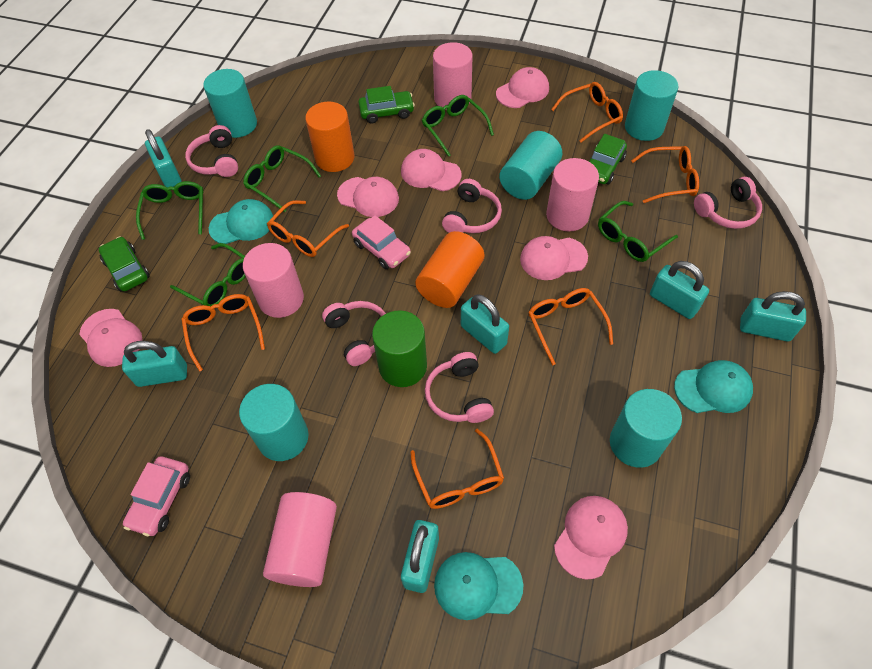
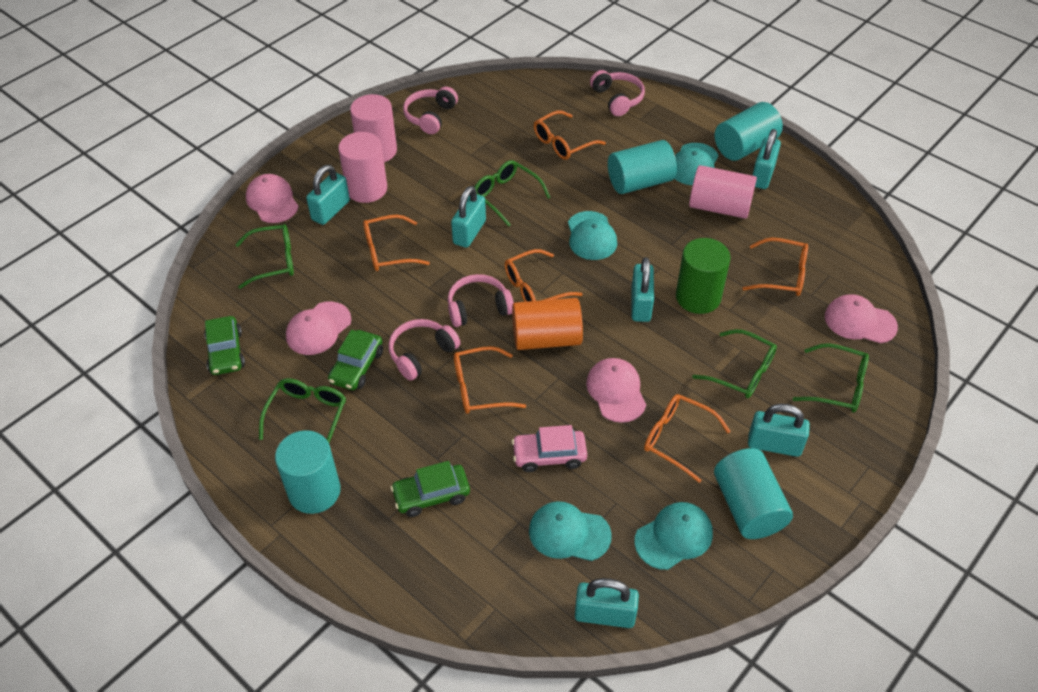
orange cylinder: 2 -> 1
pink cap: 6 -> 4
pink car: 2 -> 1
pink cylinder: 4 -> 3
pink headphones: 5 -> 4
turquoise cap: 3 -> 4
turquoise cylinder: 5 -> 4

